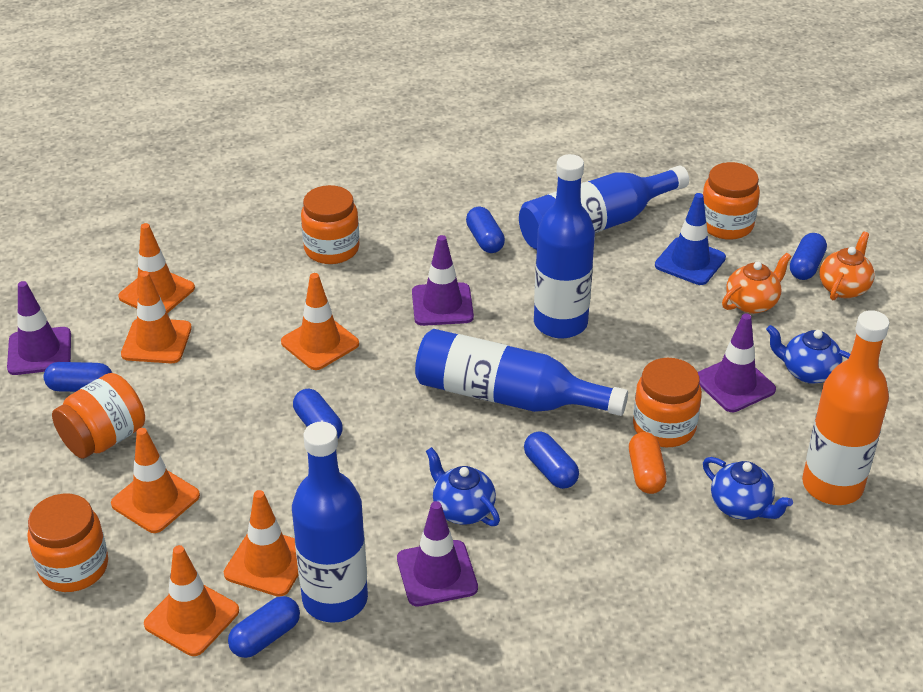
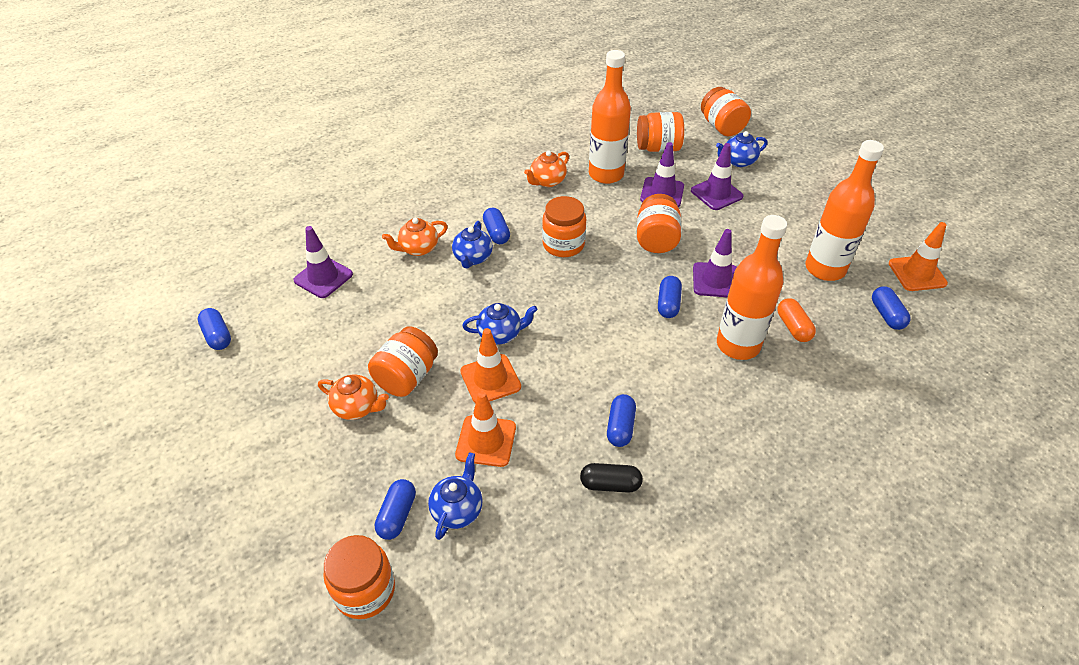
black capsule: 0 -> 1
blue bottle: 4 -> 0
blue teapot: 3 -> 4
blue traffic cone: 1 -> 0
orange bottle: 1 -> 3
orange jar: 5 -> 6
orange teapot: 2 -> 3
orange traffic cone: 6 -> 3

